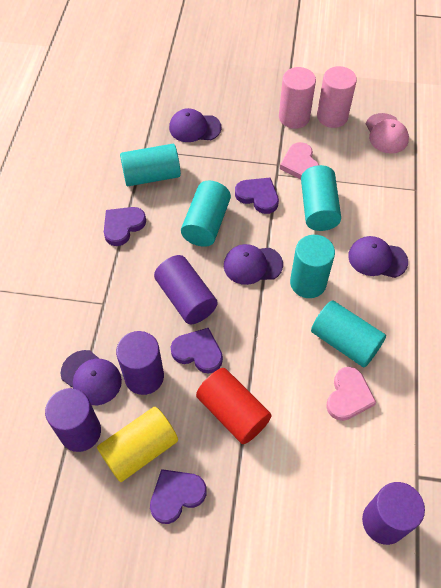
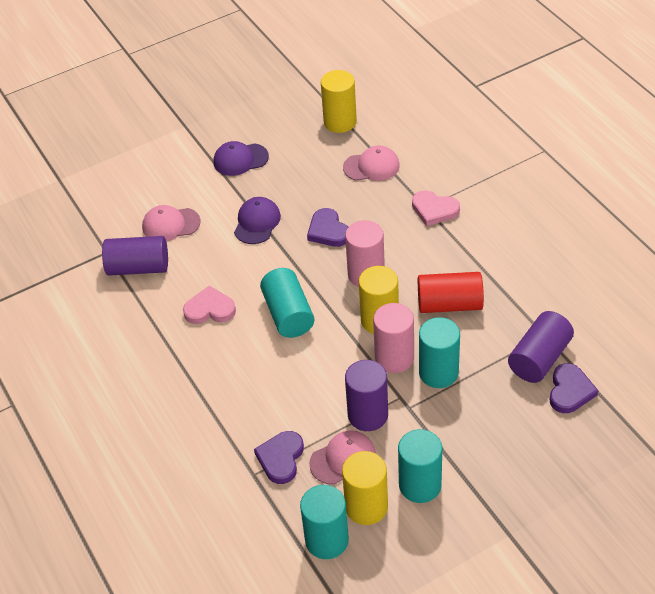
pink cap: 1 -> 3
purple cap: 4 -> 2
purple cylinder: 4 -> 3
purple heart: 4 -> 3
turquoise cylinder: 5 -> 4
yellow cylinder: 1 -> 3

